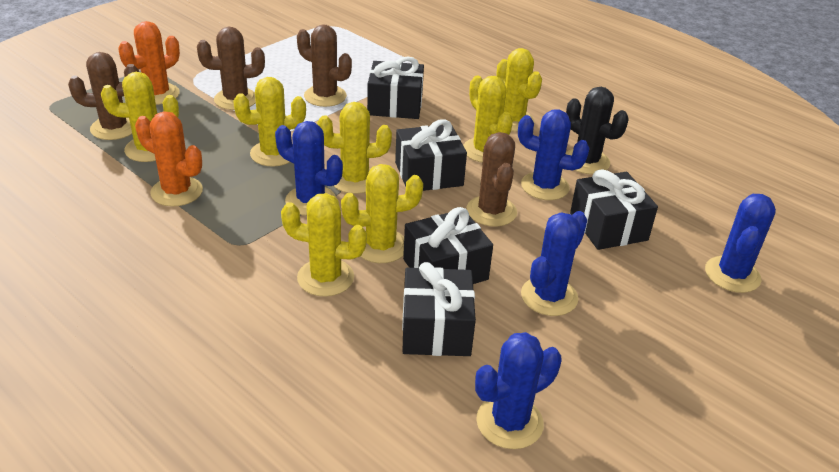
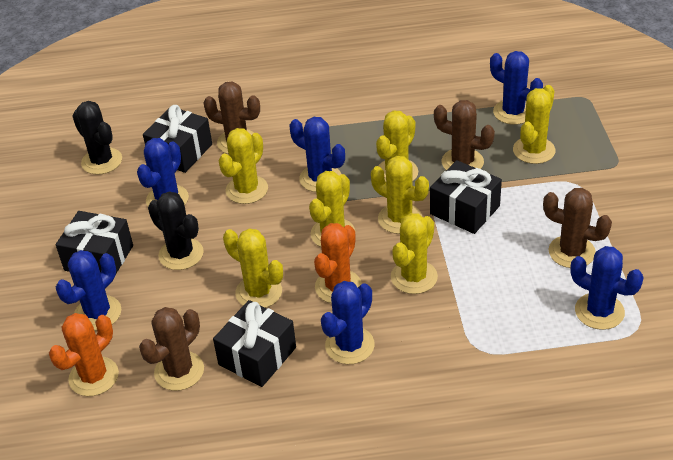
black cactus: 1 -> 2
black gift: 5 -> 4
blue cactus: 5 -> 6

